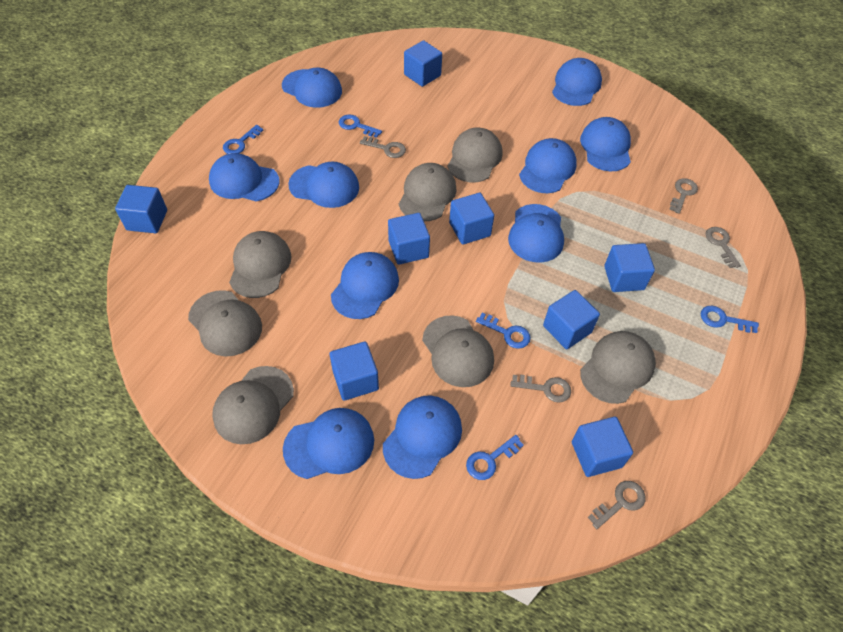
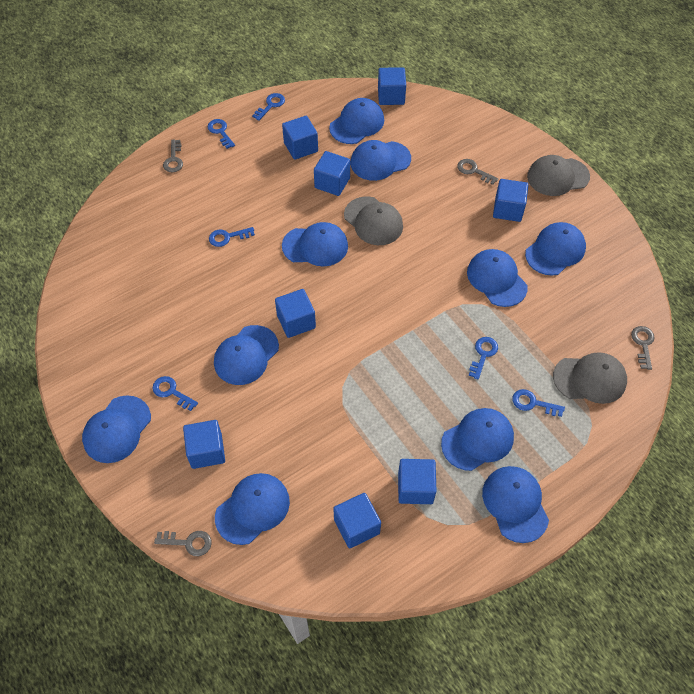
blue key: 5 -> 6
grey cap: 7 -> 3
grey key: 5 -> 4

